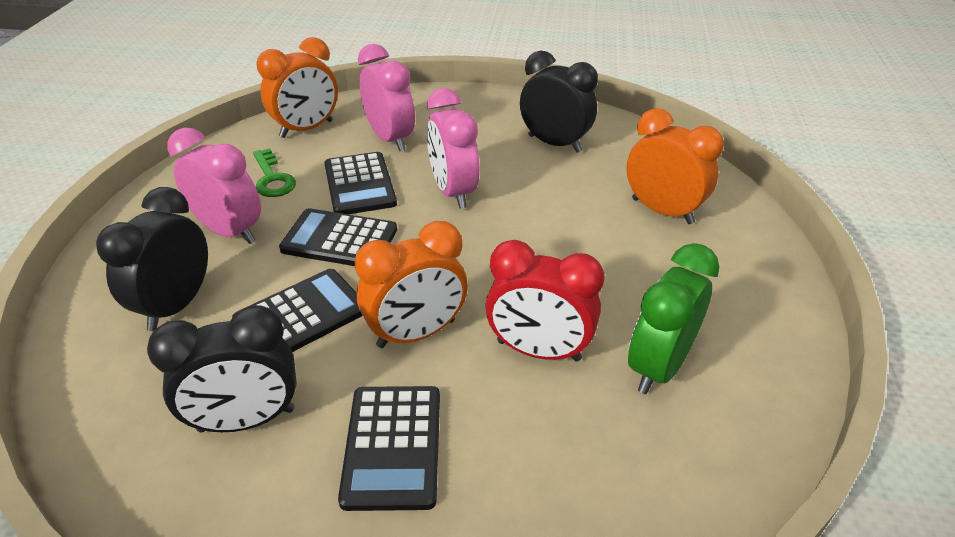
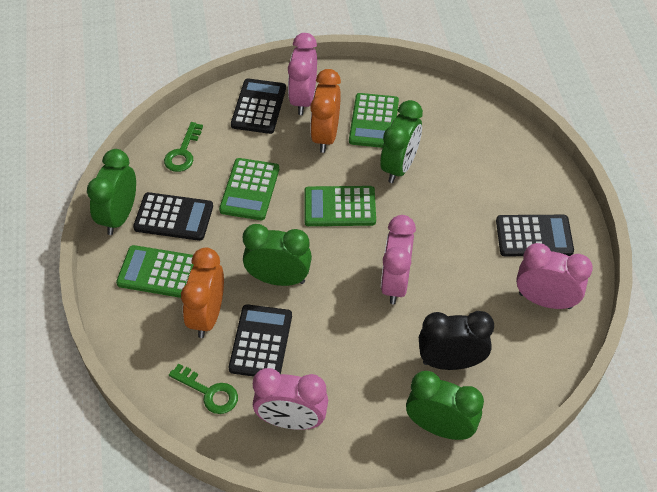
black clock: 3 -> 1
green calculator: 0 -> 4
green clock: 1 -> 4
green key: 1 -> 2
orange clock: 3 -> 2
pink clock: 3 -> 4
red clock: 1 -> 0

